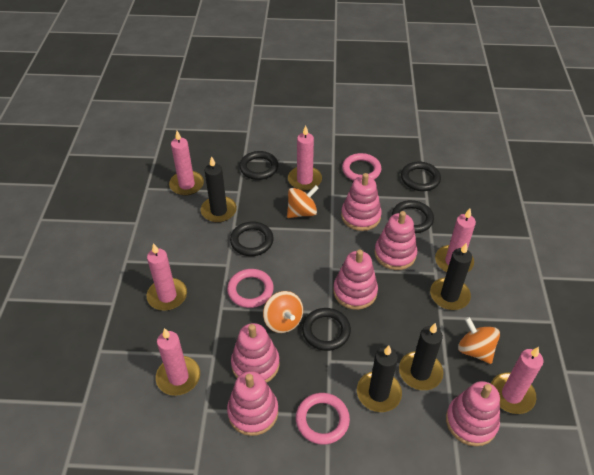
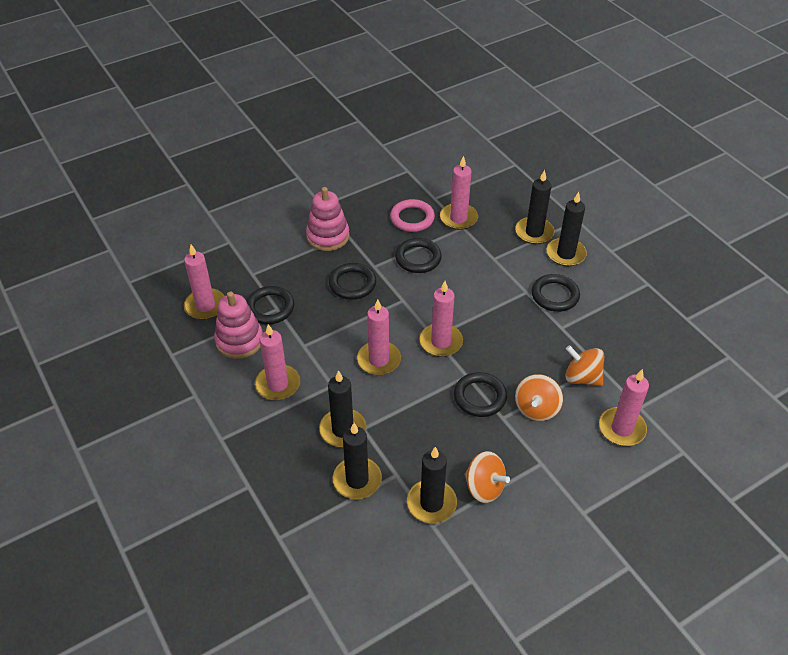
black candle: 4 -> 5
pink ring: 3 -> 1
pink stacking toy: 6 -> 2

